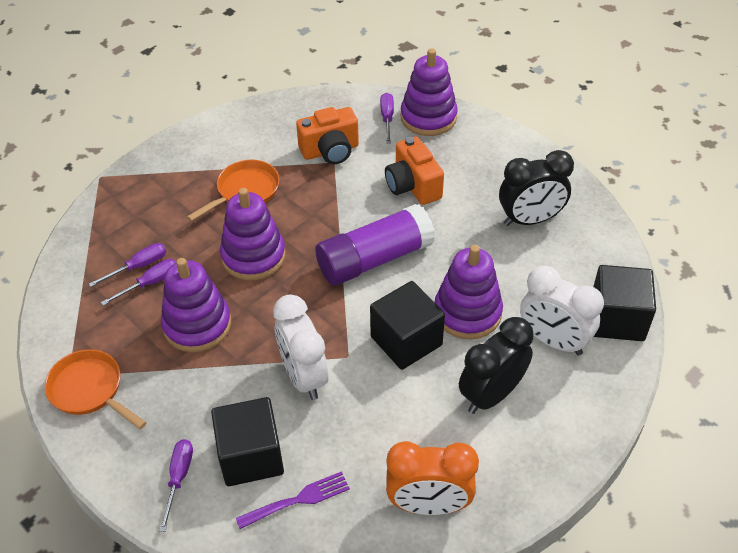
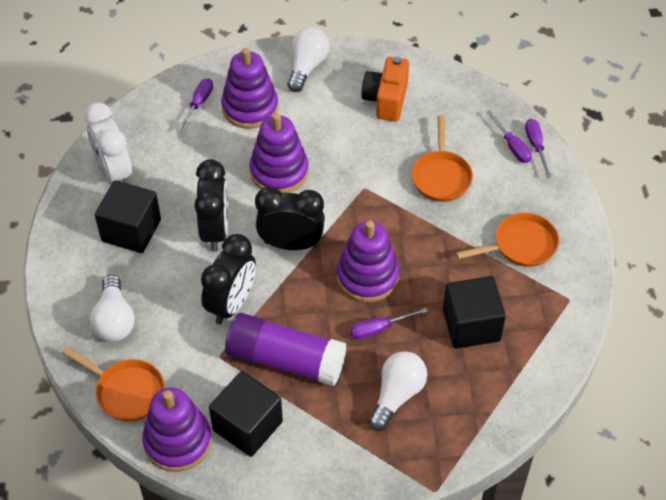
black clock: 2 -> 3
orange camera: 2 -> 1
orange clock: 1 -> 0
orange pan: 2 -> 3
purple fork: 1 -> 0
white clock: 2 -> 1
white light bulb: 0 -> 3

